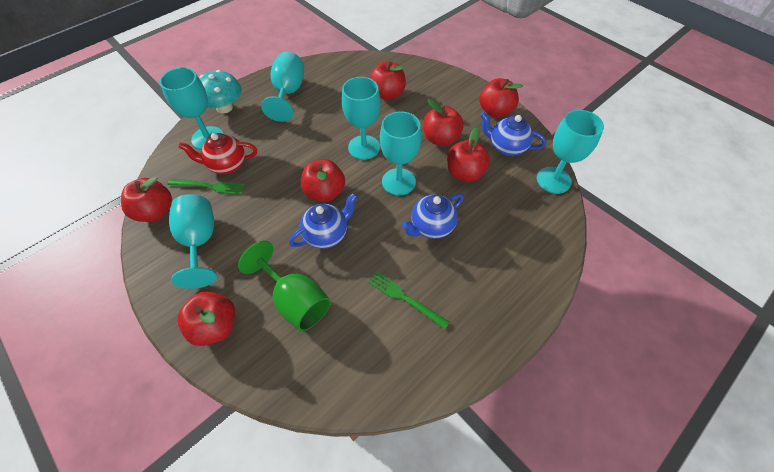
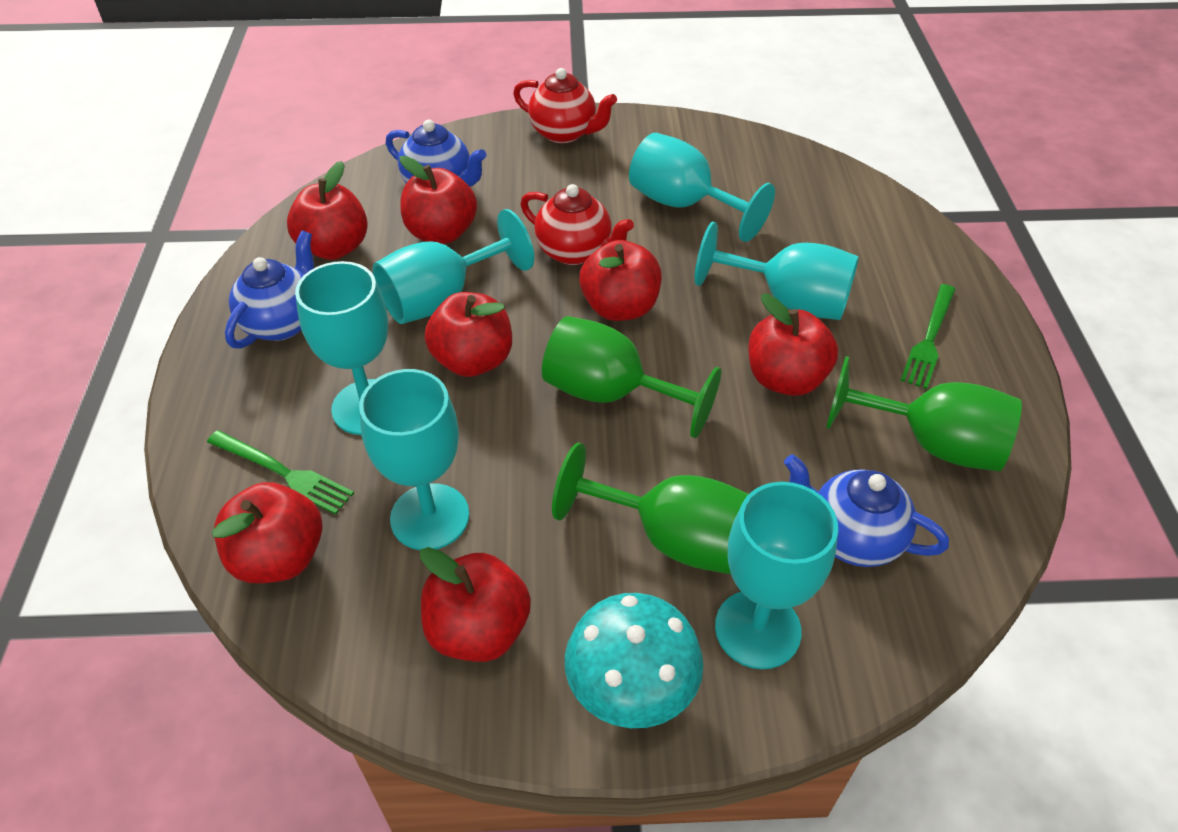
green goblet: 1 -> 3
red teapot: 1 -> 2

